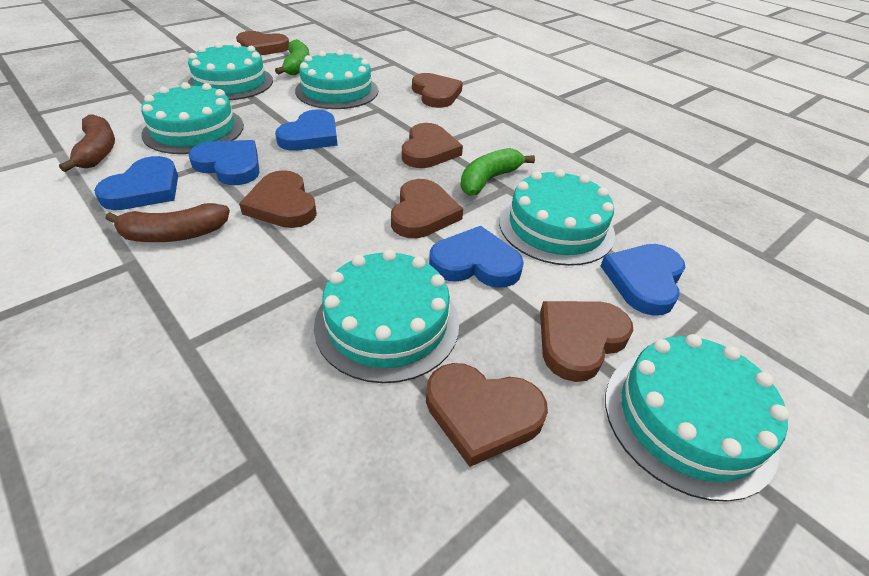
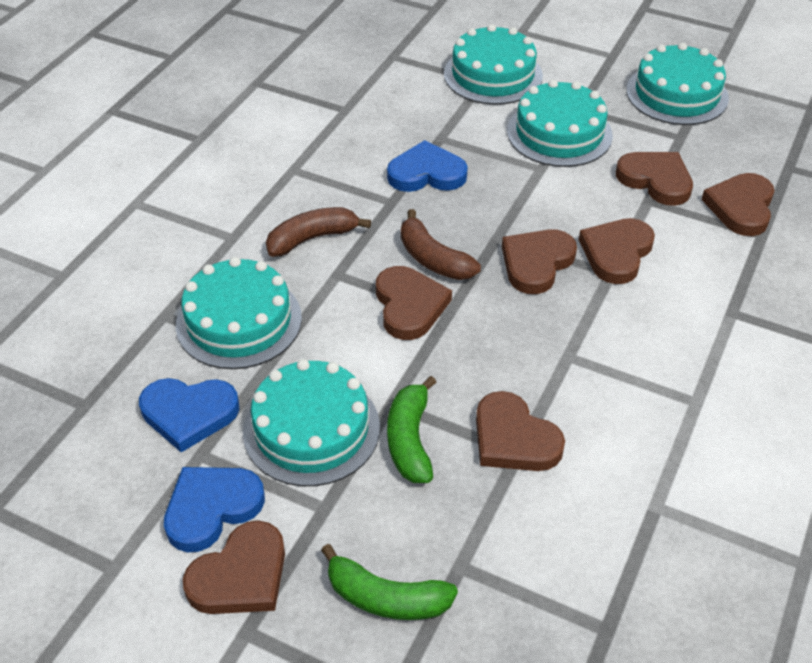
blue heart: 5 -> 3
turquoise cake: 6 -> 5

